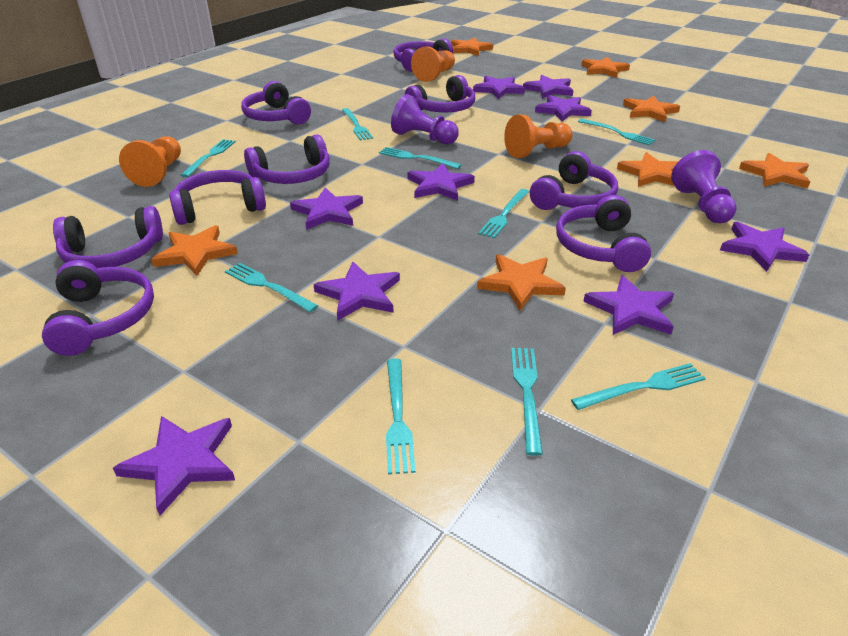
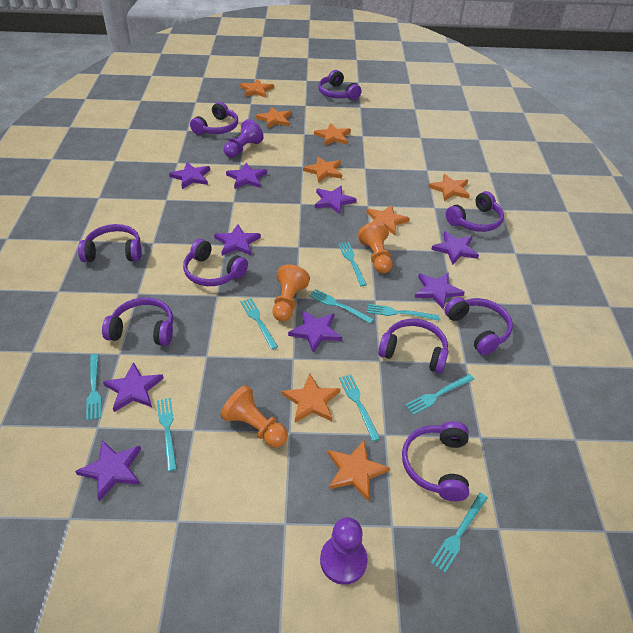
orange star: 7 -> 8

